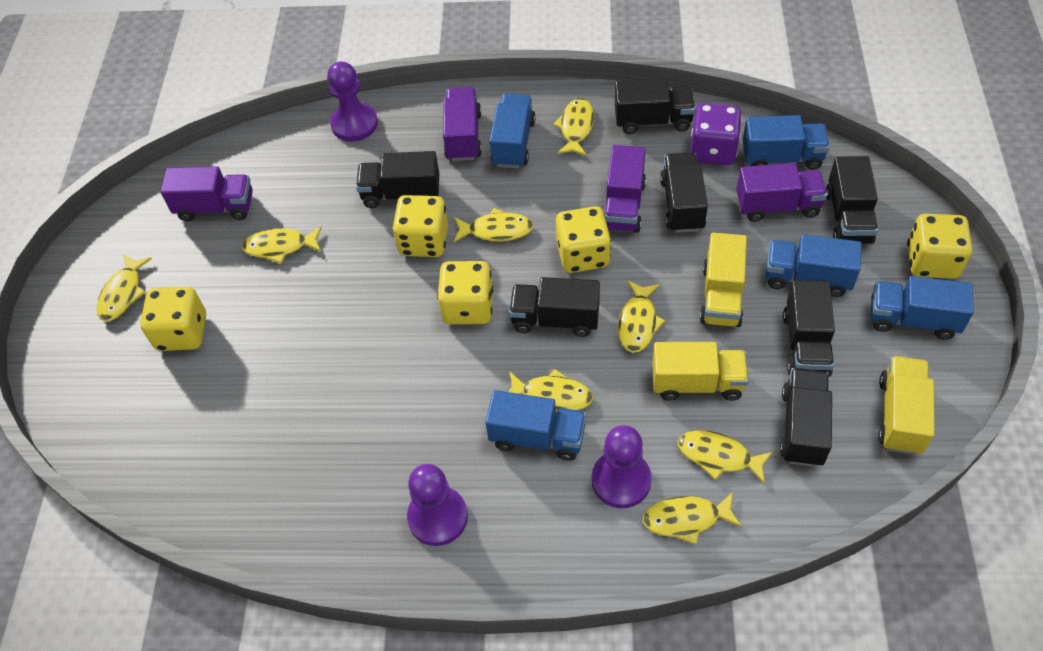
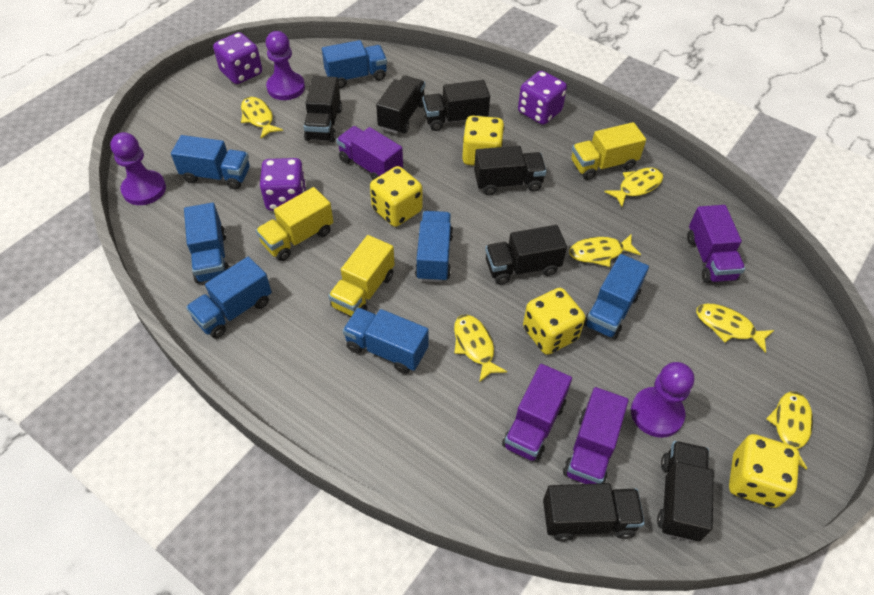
blue truck: 5 -> 7
purple dice: 1 -> 3
yellow dice: 5 -> 4
yellow fish: 8 -> 6

